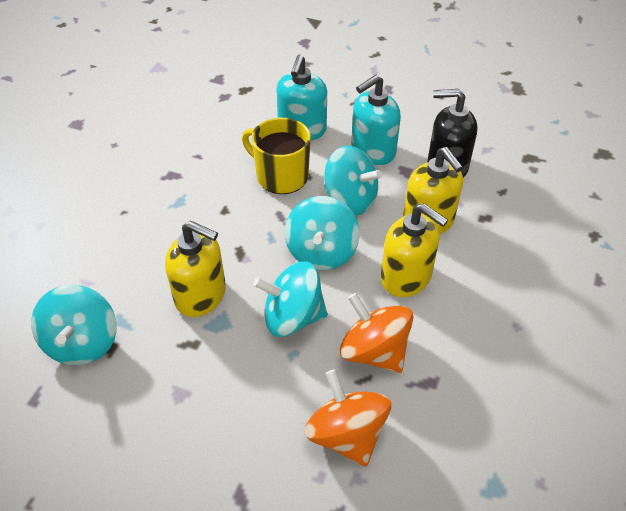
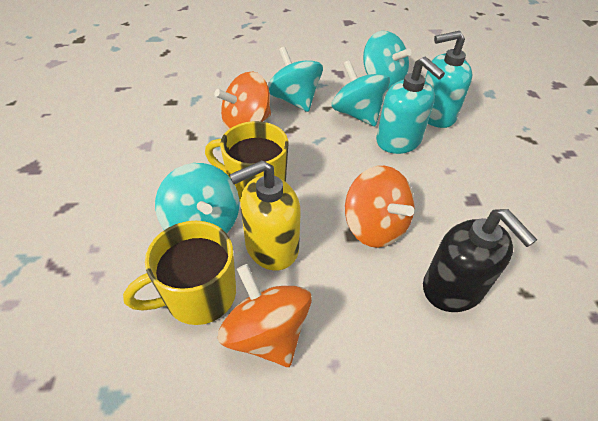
orange spinning top: 2 -> 3
yellow mug: 1 -> 2
yellow soap dispenser: 3 -> 1

